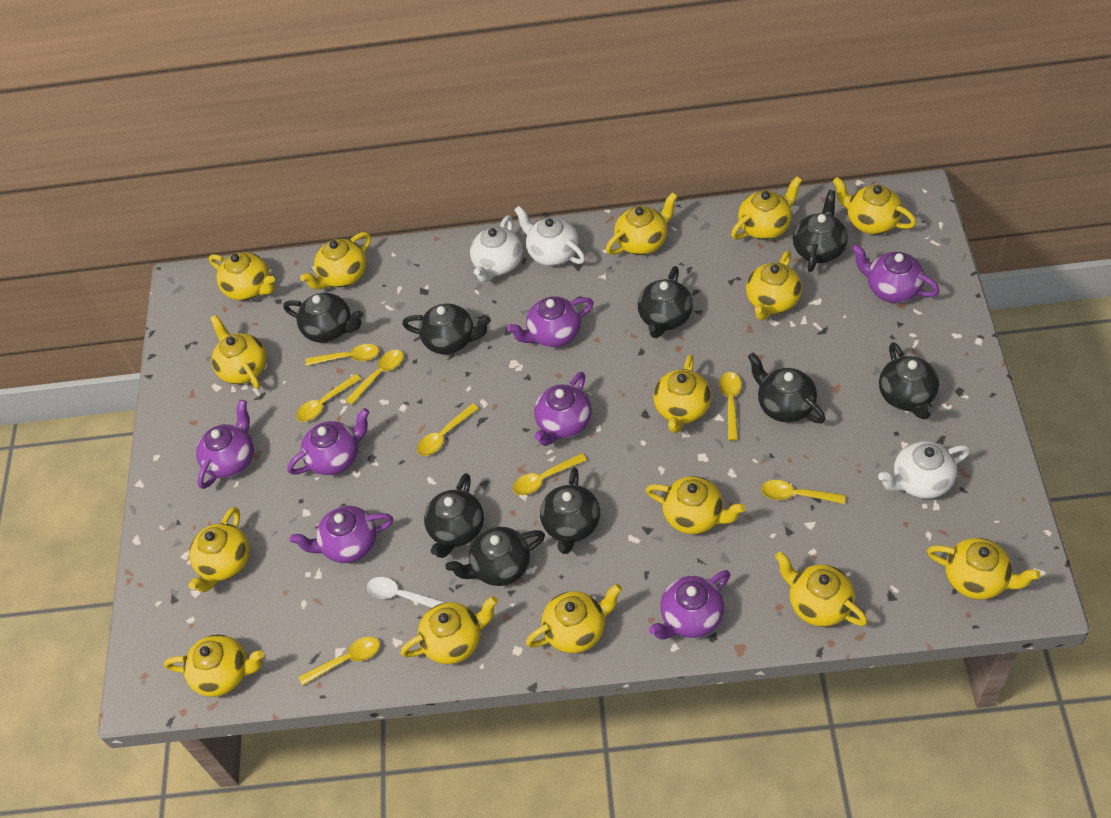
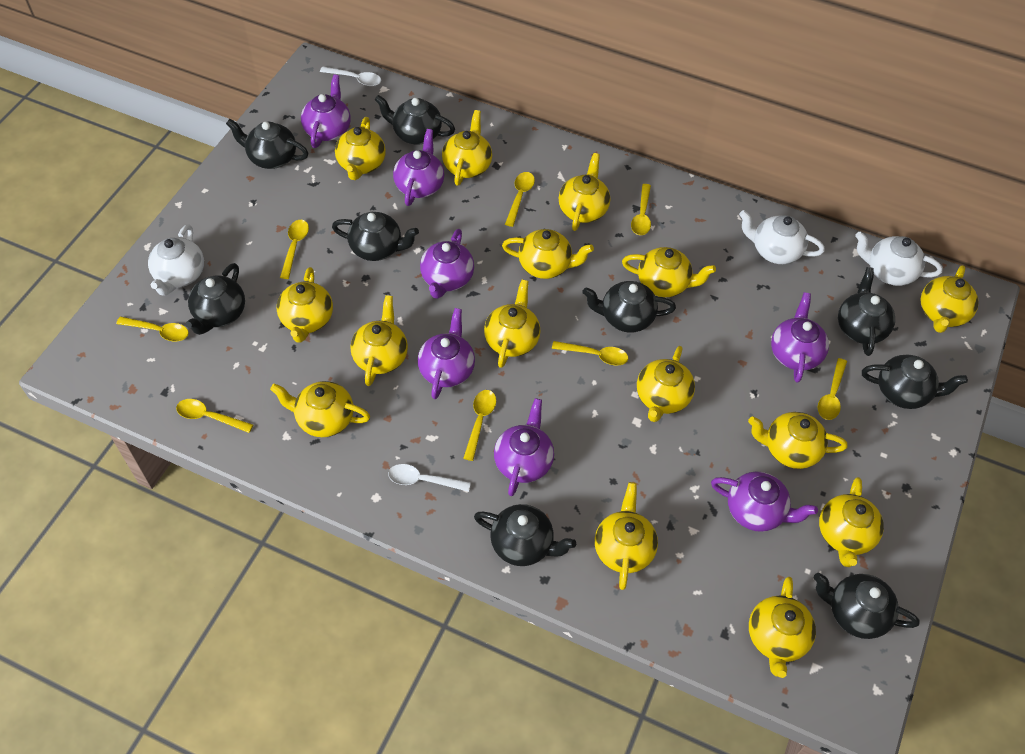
white spoon: 1 -> 2

